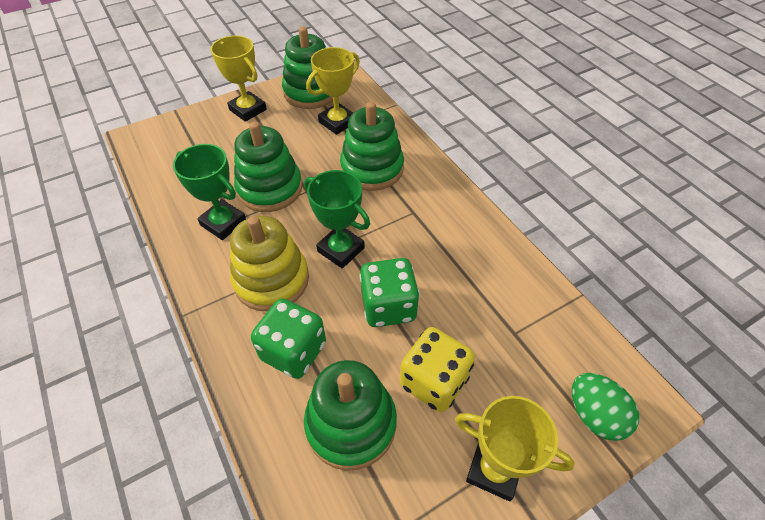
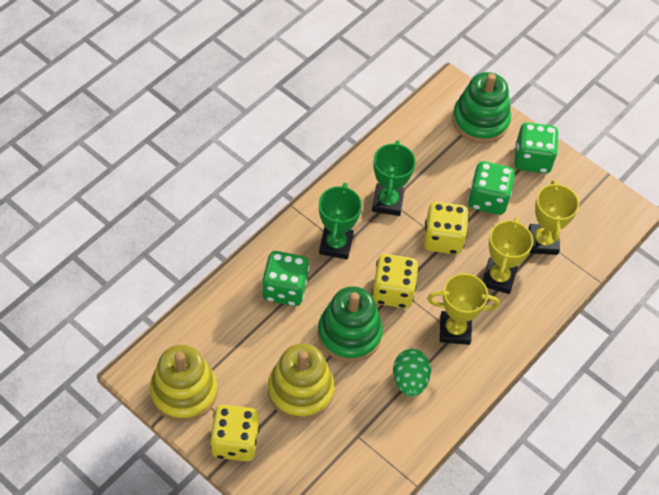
green dice: 2 -> 3
green stacking toy: 4 -> 2
yellow dice: 1 -> 3
yellow stacking toy: 1 -> 2

